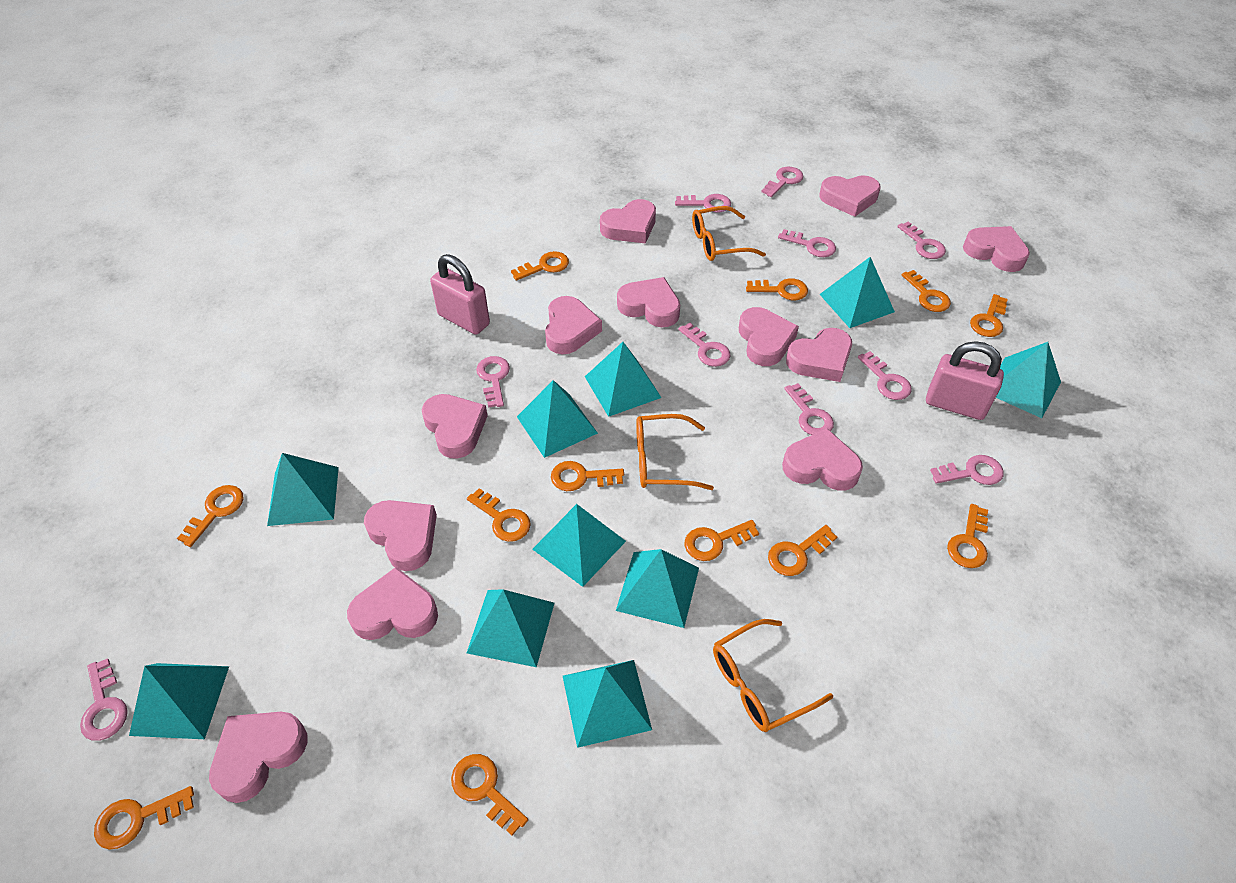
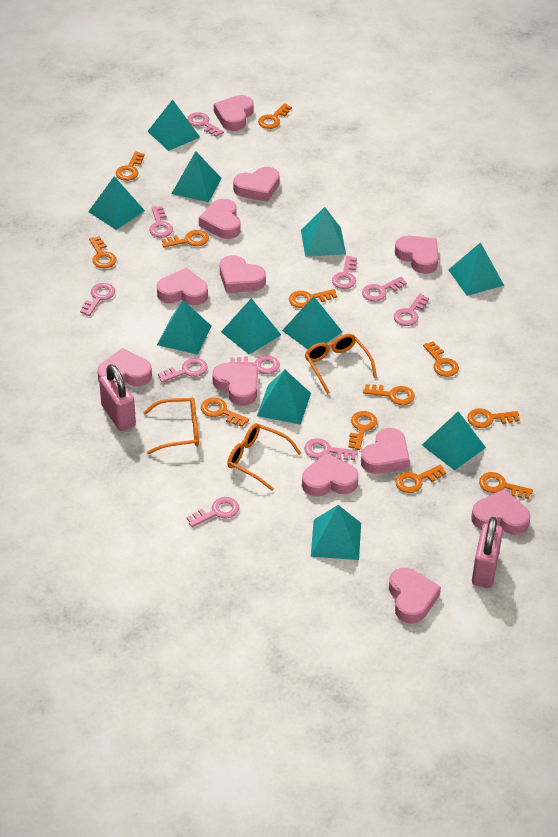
turquoise pyramid: 10 -> 11

